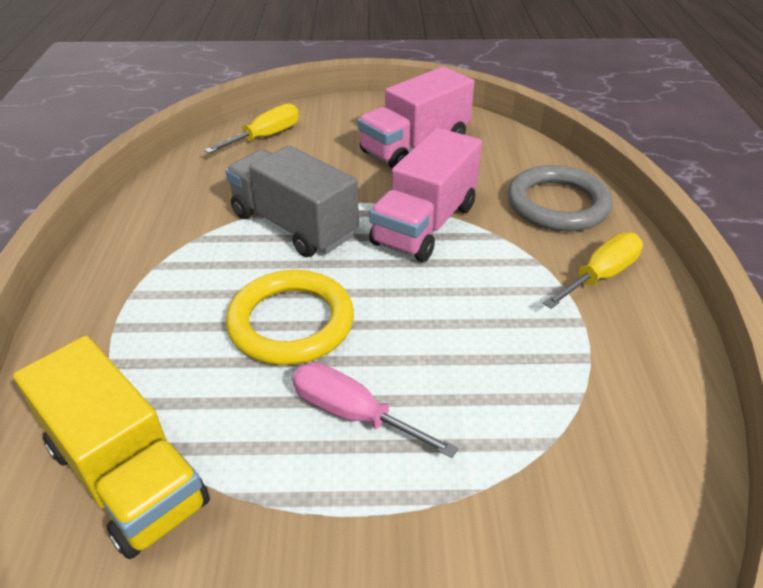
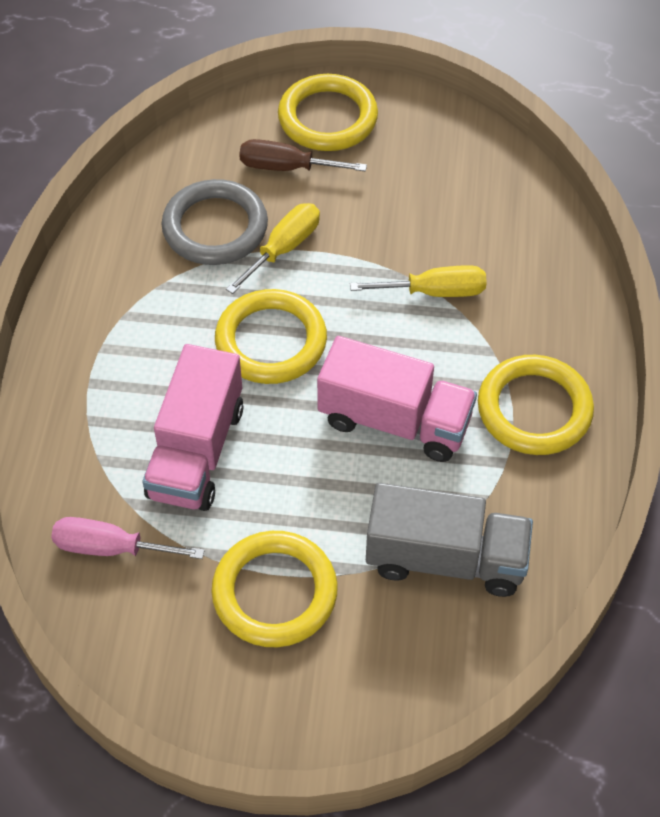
brown screwdriver: 0 -> 1
yellow ring: 1 -> 4
yellow truck: 1 -> 0

